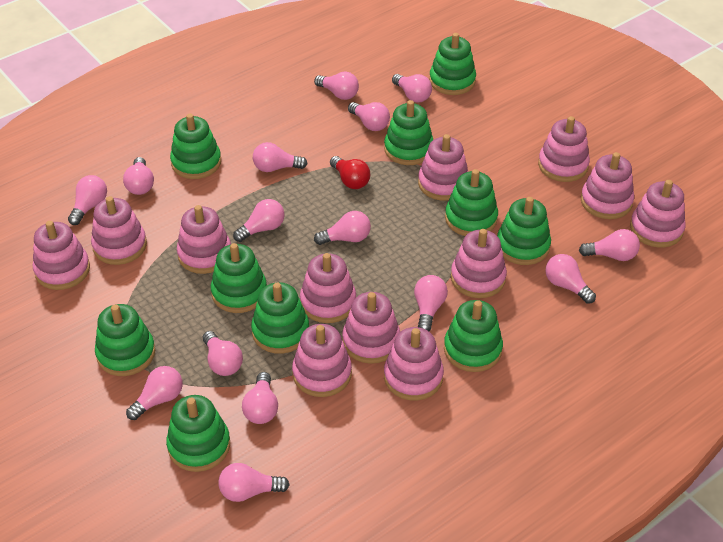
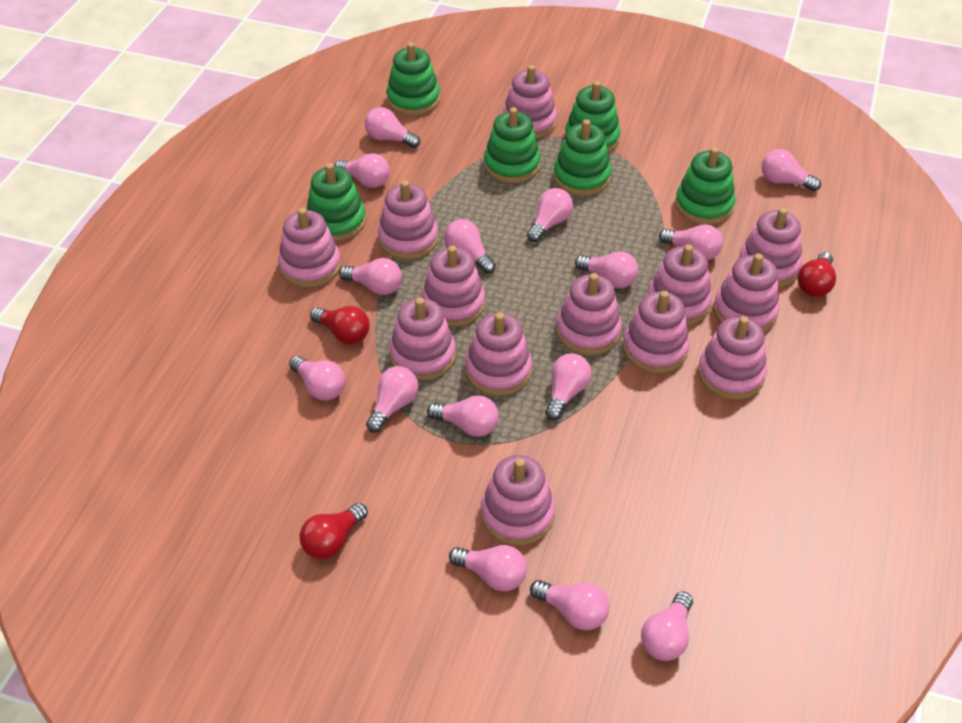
green stacking toy: 10 -> 6
pink stacking toy: 12 -> 13
red light bulb: 1 -> 3

